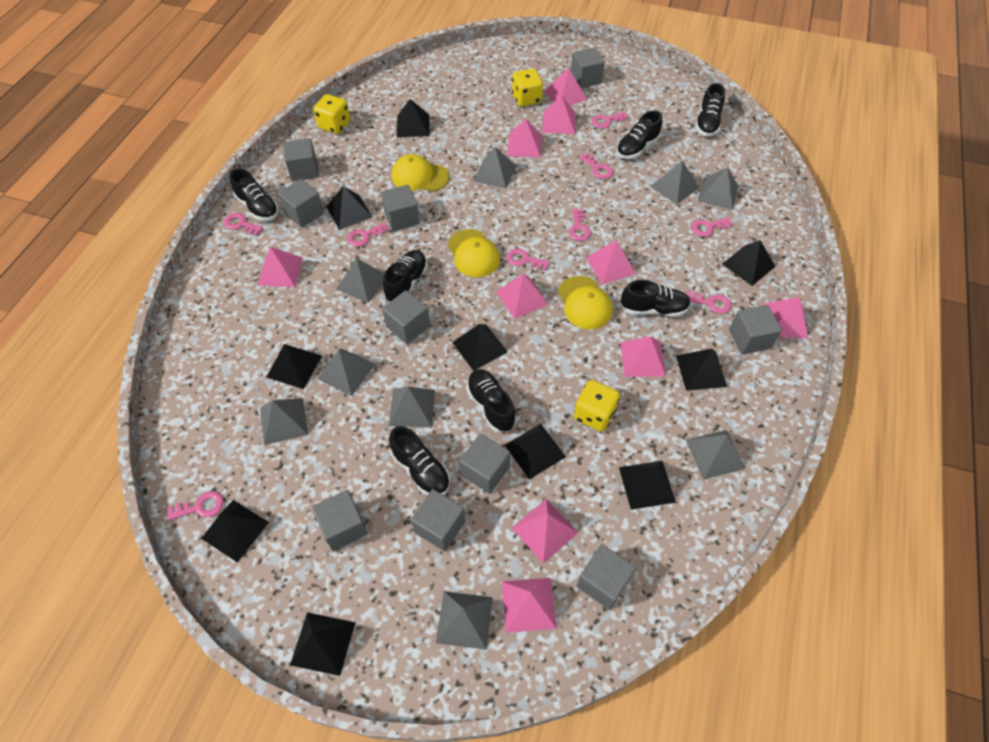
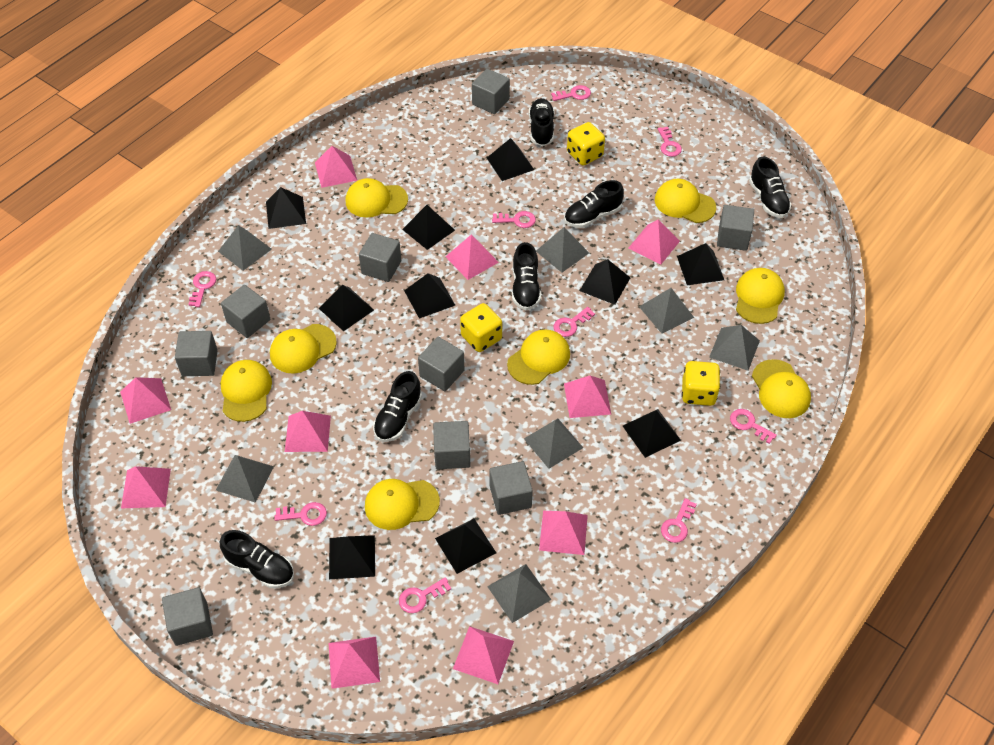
black shoe: 7 -> 6
grey cube: 10 -> 9
grey pyramid: 9 -> 7
yellow cap: 3 -> 8

